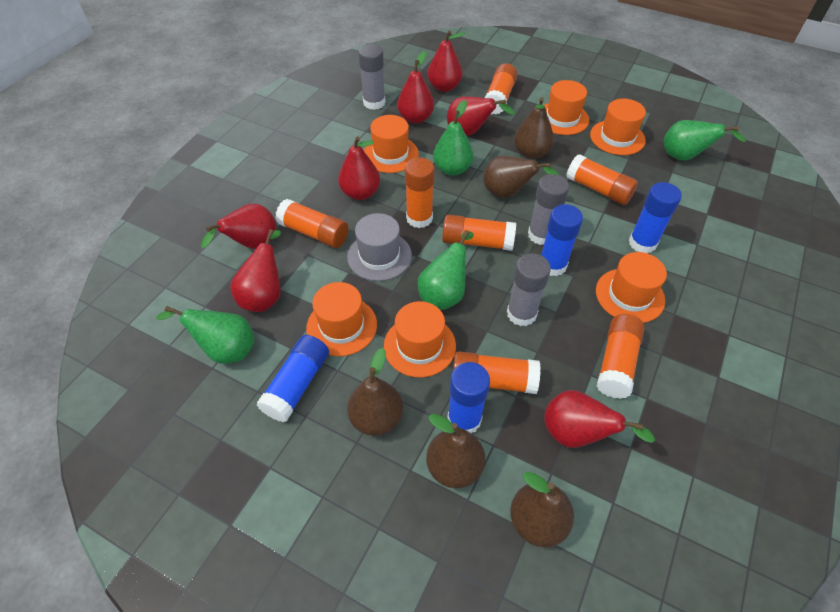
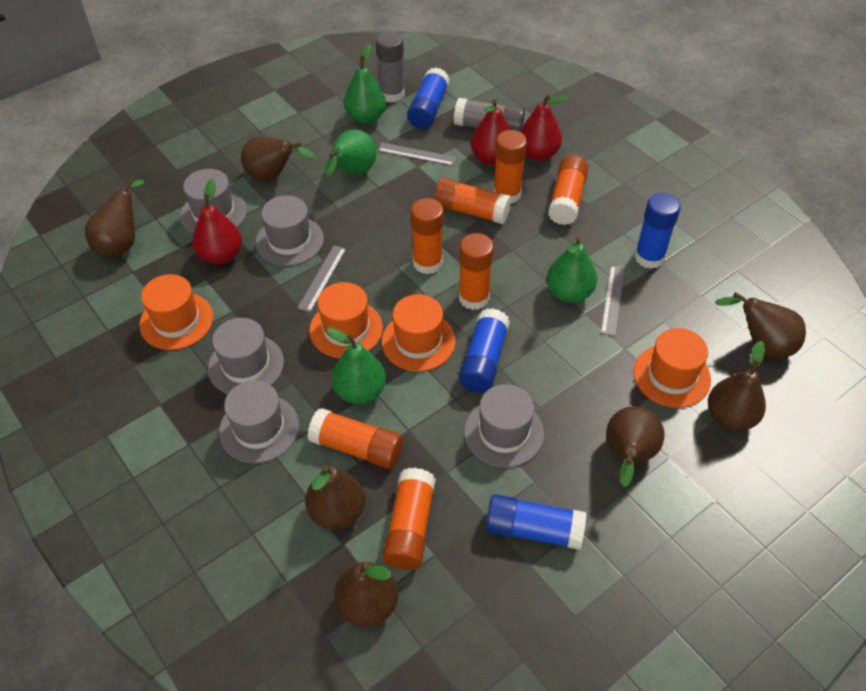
brown pear: 5 -> 7
grey glue stick: 3 -> 2
grey hat: 1 -> 5
grey ruler: 0 -> 3
orange hat: 6 -> 4
red pear: 7 -> 3

